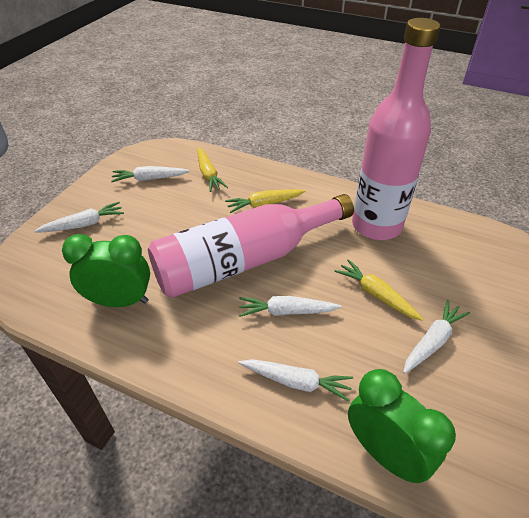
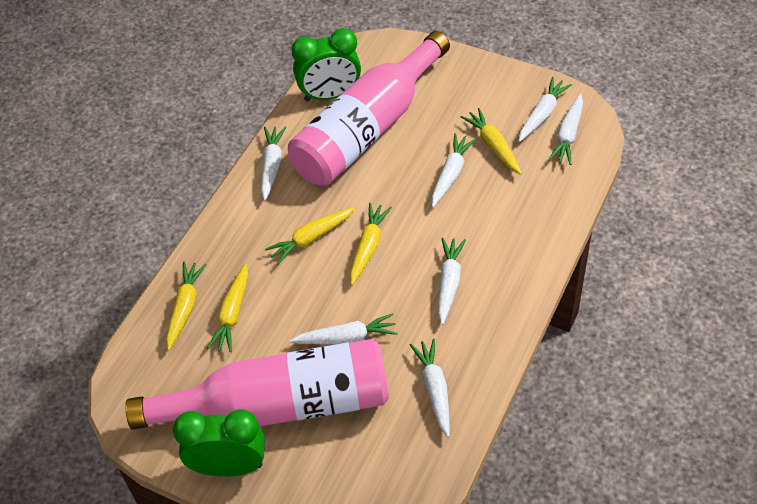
white carrot: 5 -> 7
yellow carrot: 3 -> 5

